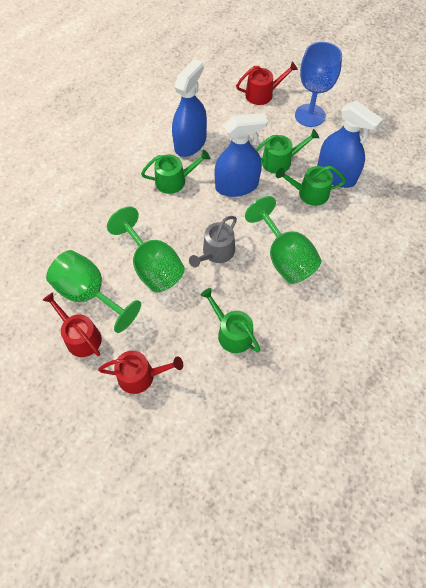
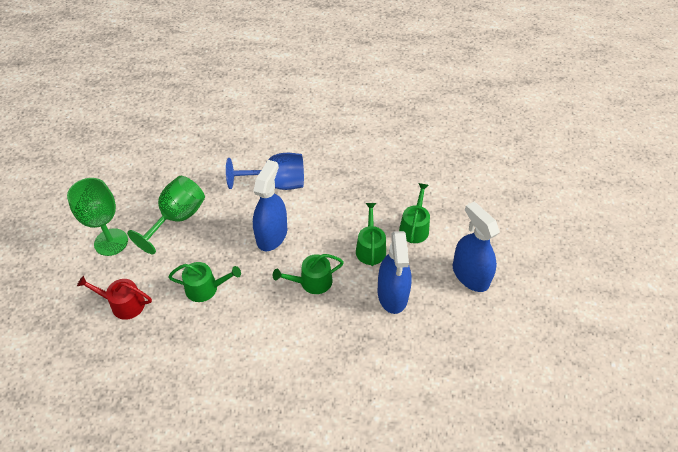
green goblet: 3 -> 2
grey watering can: 1 -> 0
red watering can: 3 -> 1

